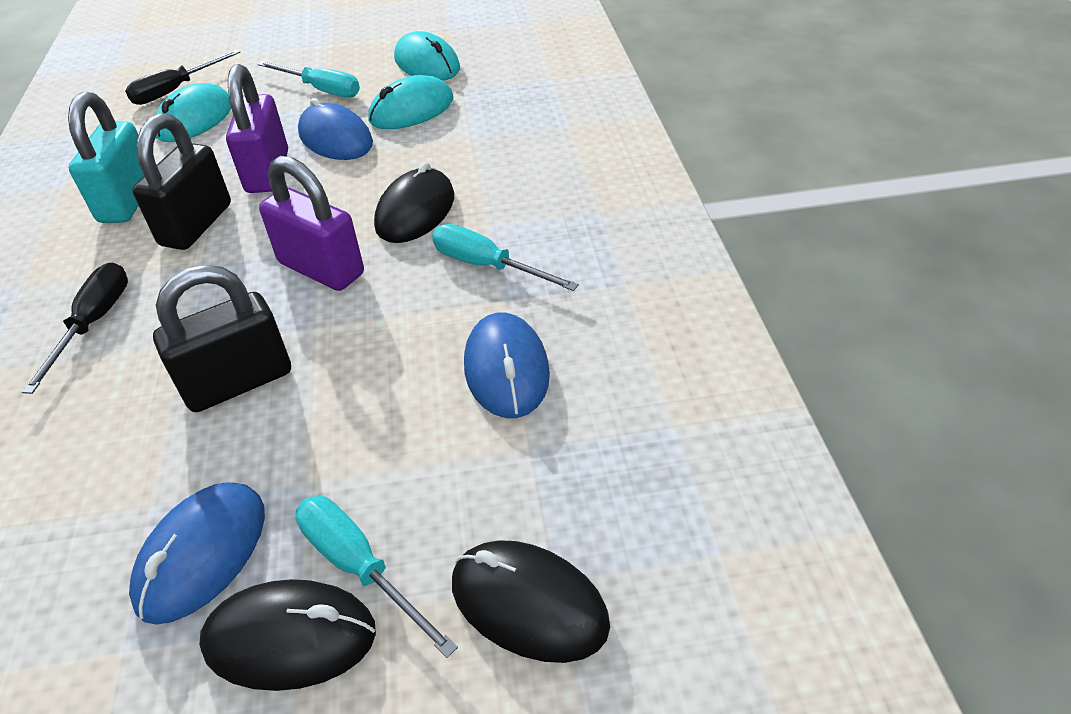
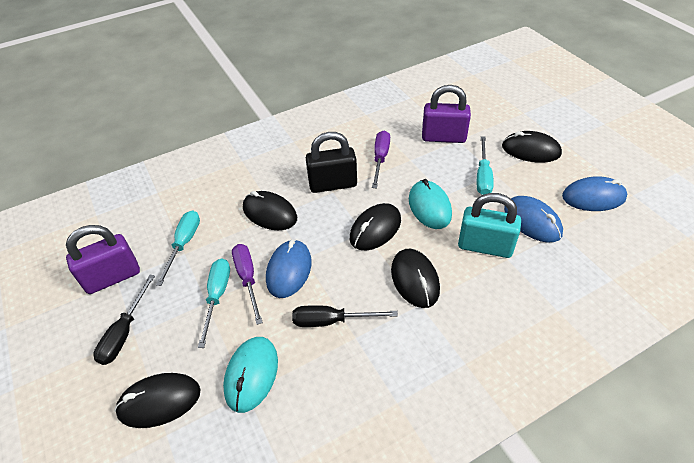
black mouse: 3 -> 5
black padlock: 2 -> 1
purple screwdriver: 0 -> 2
turquoise mouse: 3 -> 2

